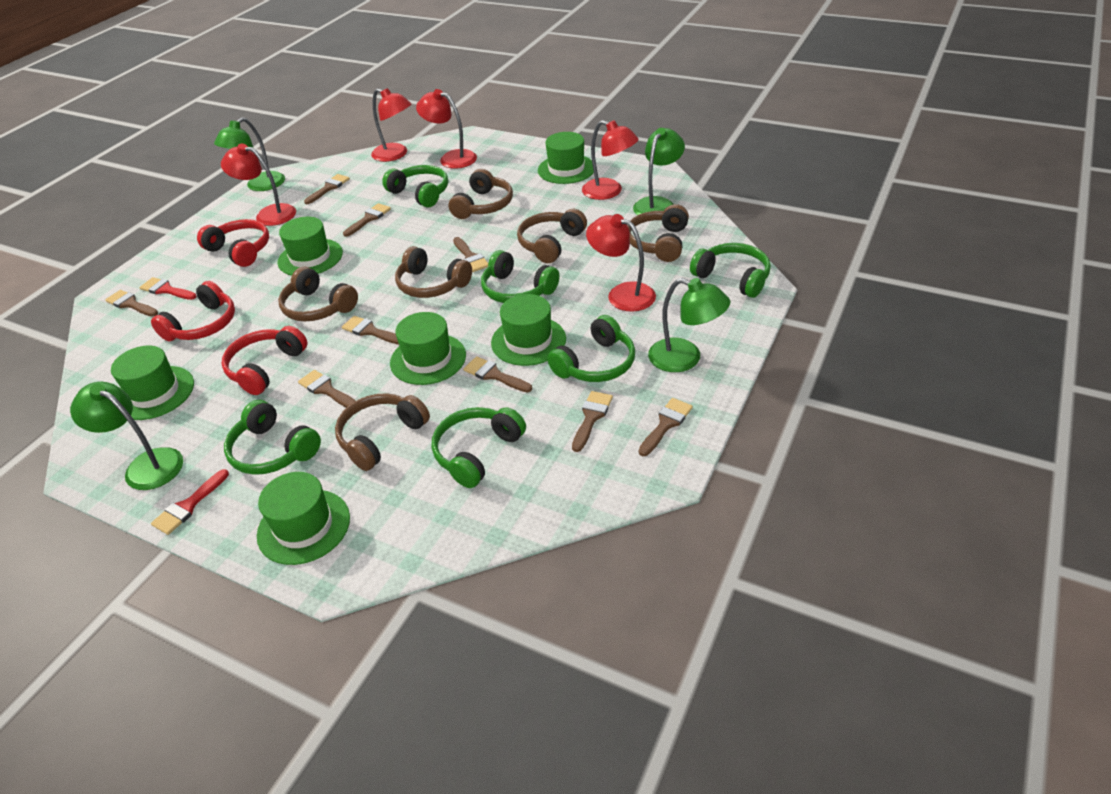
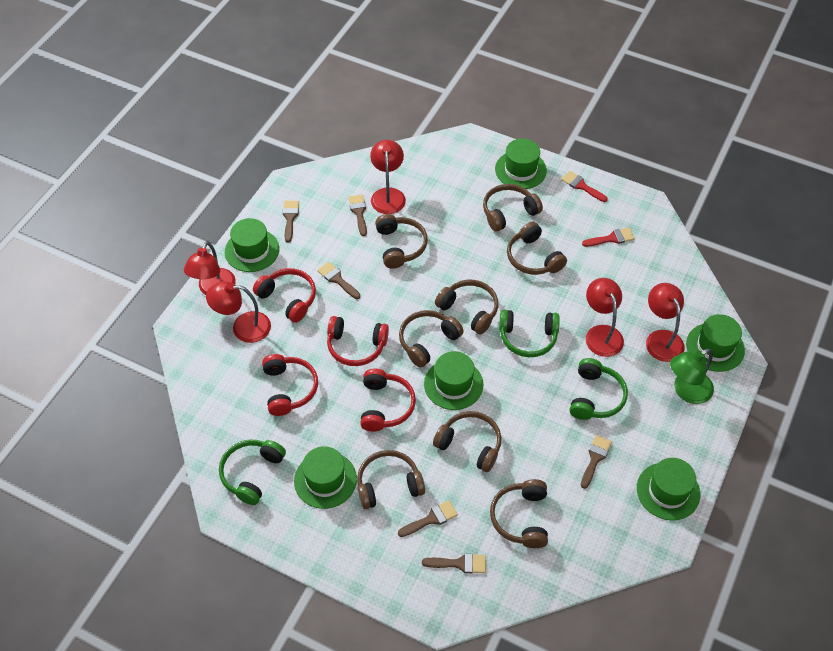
brown brush: 9 -> 6
brown headphones: 6 -> 8
green headphones: 6 -> 3
green lamp: 4 -> 1
red headphones: 3 -> 4

